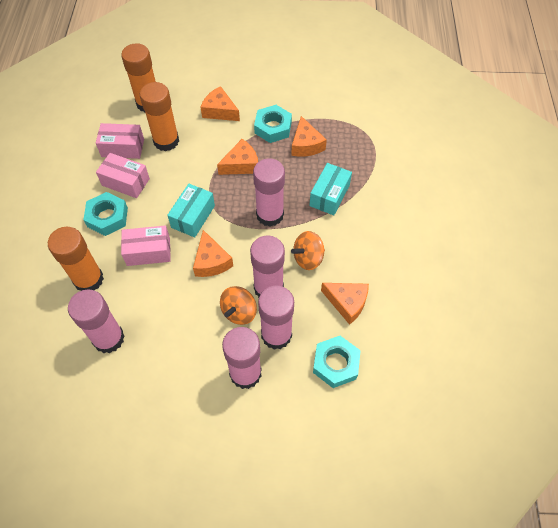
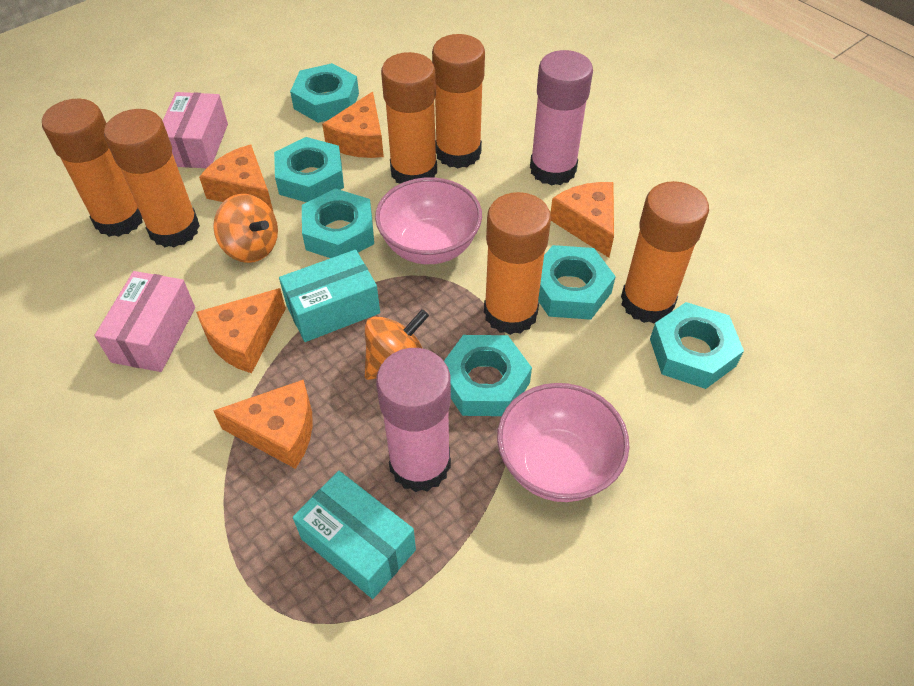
orange glue stick: 3 -> 6
pink bowl: 0 -> 2
pink box: 3 -> 2
pink glue stick: 5 -> 2
turquoise nut: 3 -> 6

